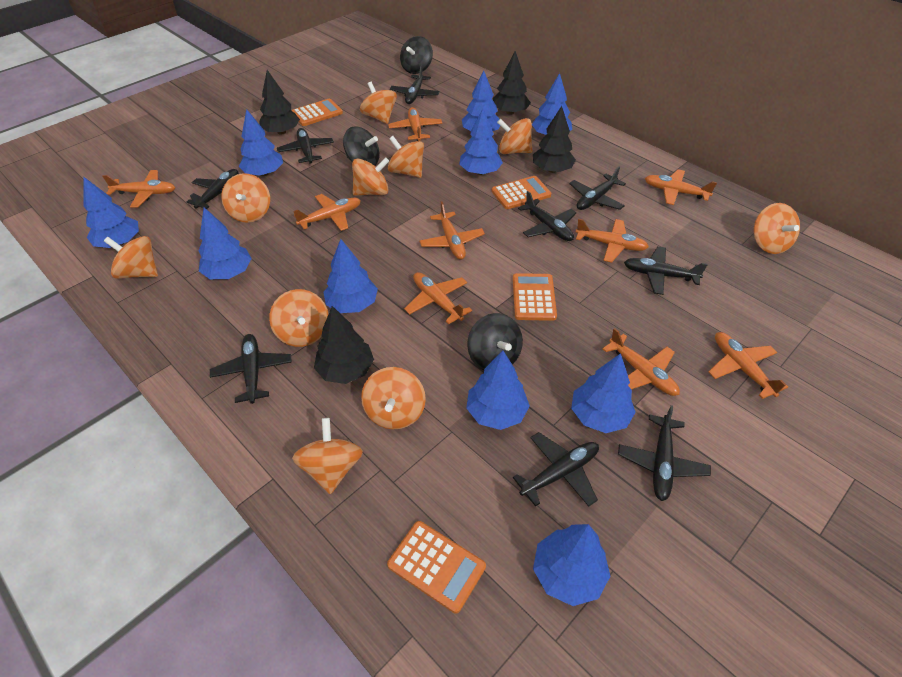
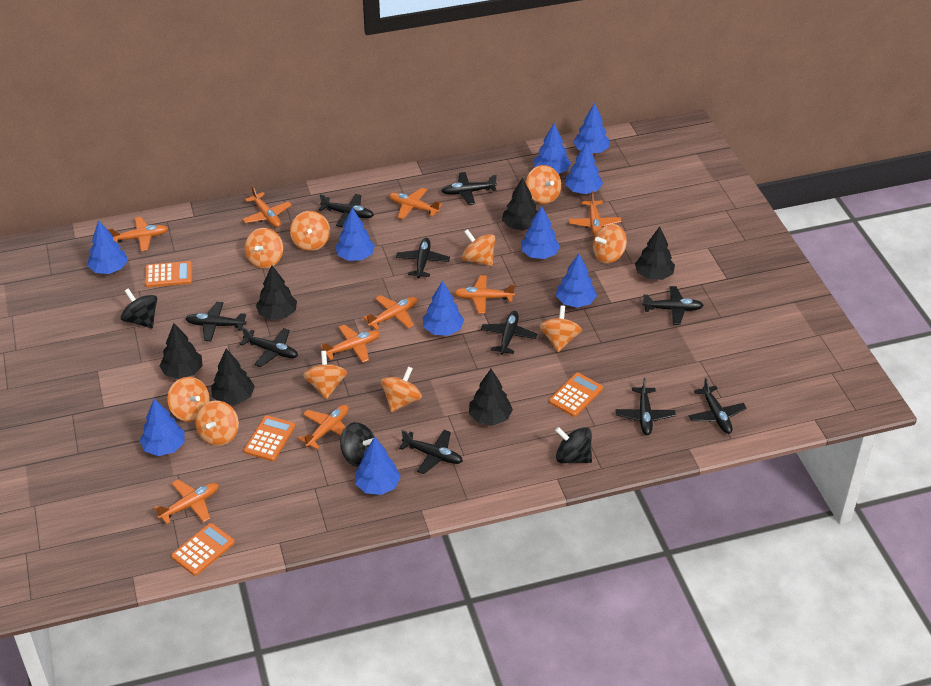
black plane: 9 -> 10
black tree: 4 -> 6

